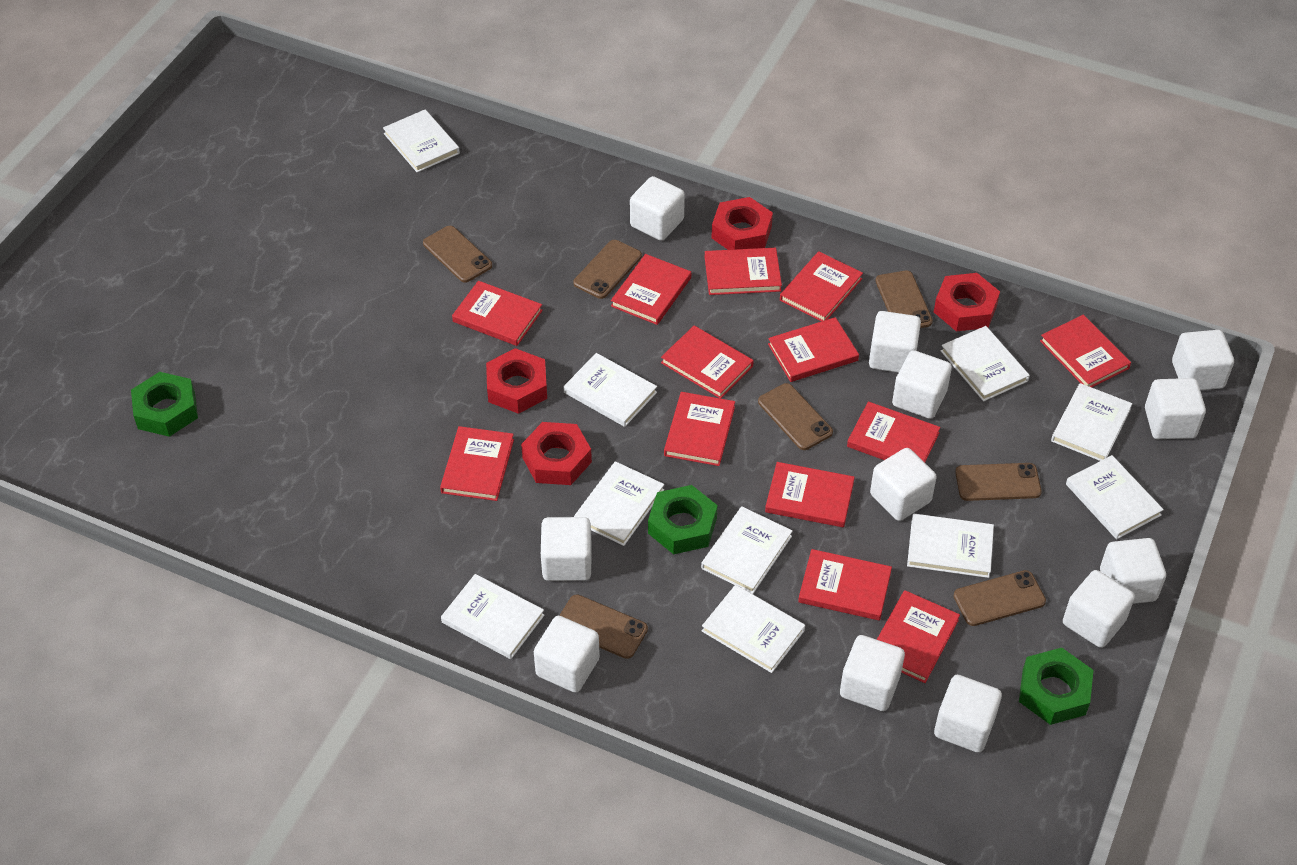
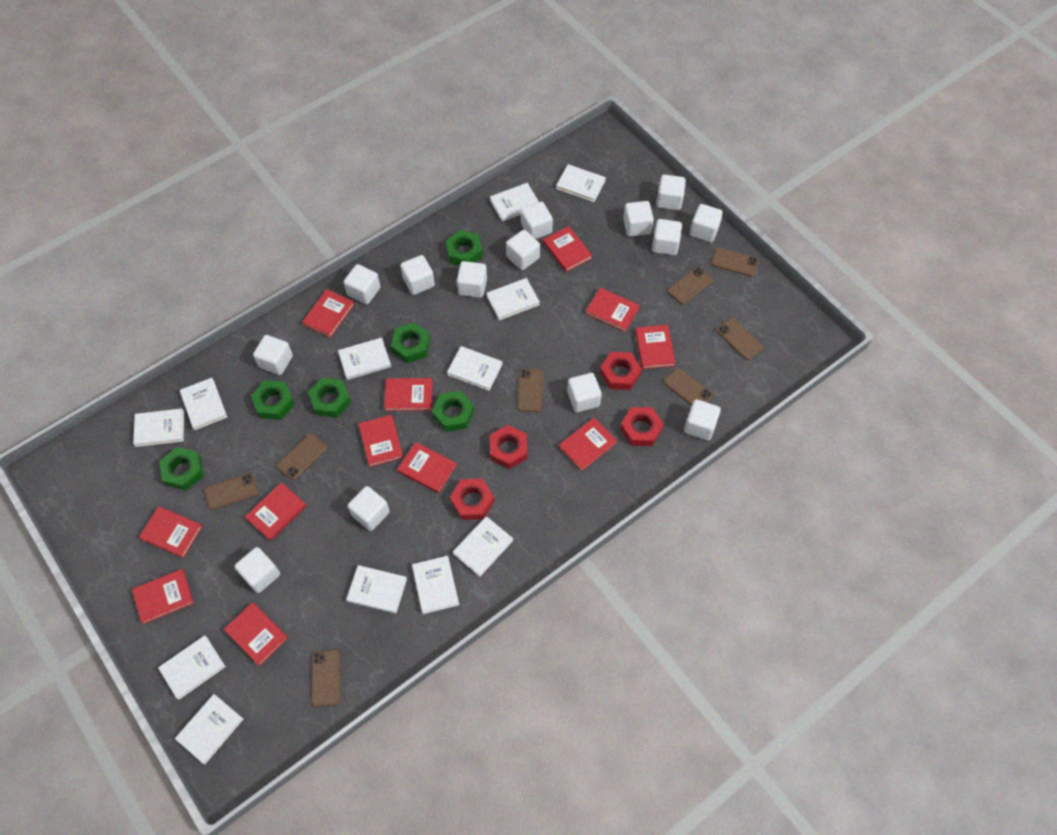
brown phone: 7 -> 8
green nut: 3 -> 6
red book: 13 -> 12
white book: 10 -> 12
white cube: 12 -> 14

